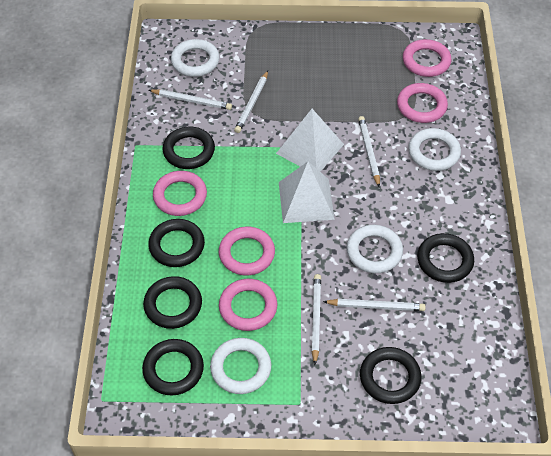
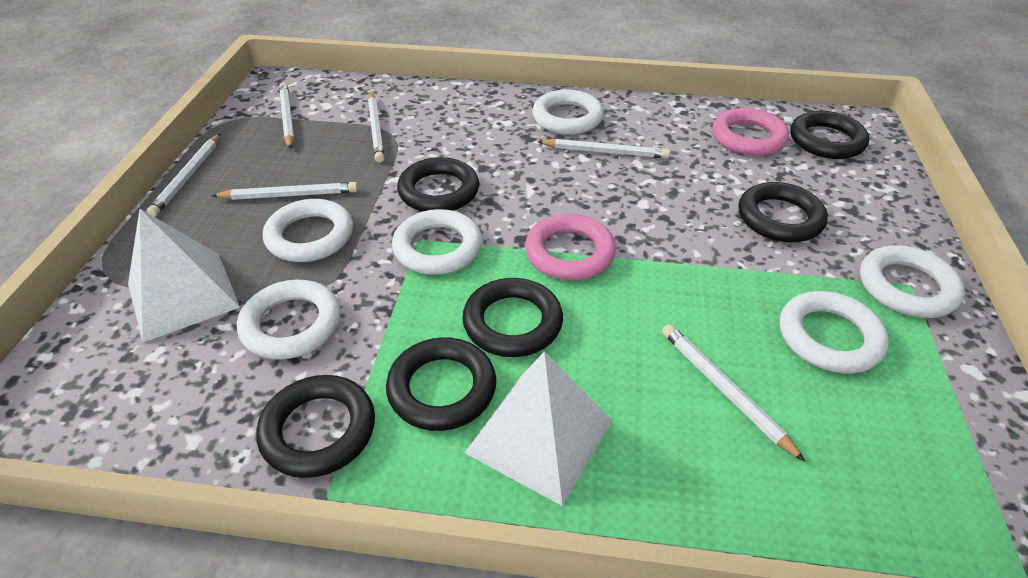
pink ring: 5 -> 2
white pencil: 5 -> 6
white ring: 4 -> 6

